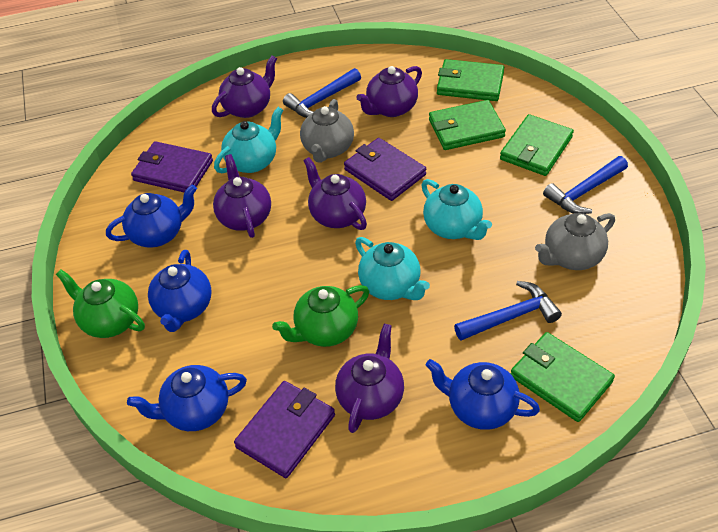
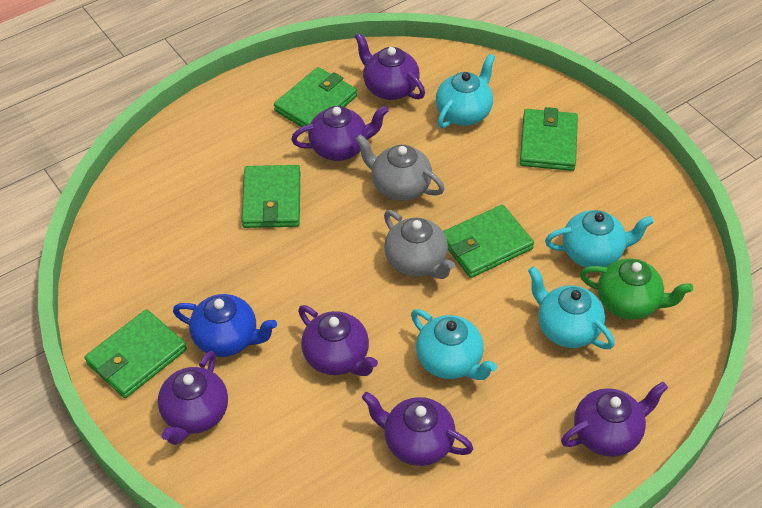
blue hammer: 3 -> 0
blue teapot: 4 -> 1
green teapot: 2 -> 1
green wallet: 4 -> 5
purple teapot: 5 -> 6
purple wallet: 3 -> 0
turquoise teapot: 3 -> 4

